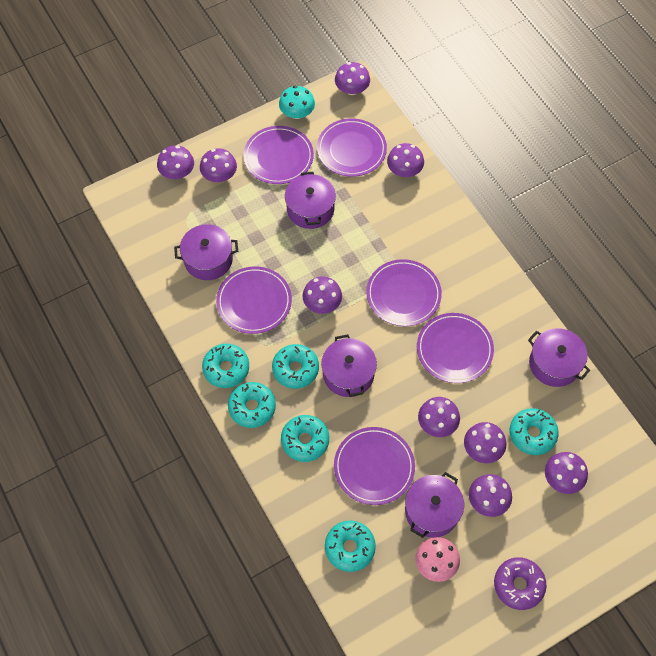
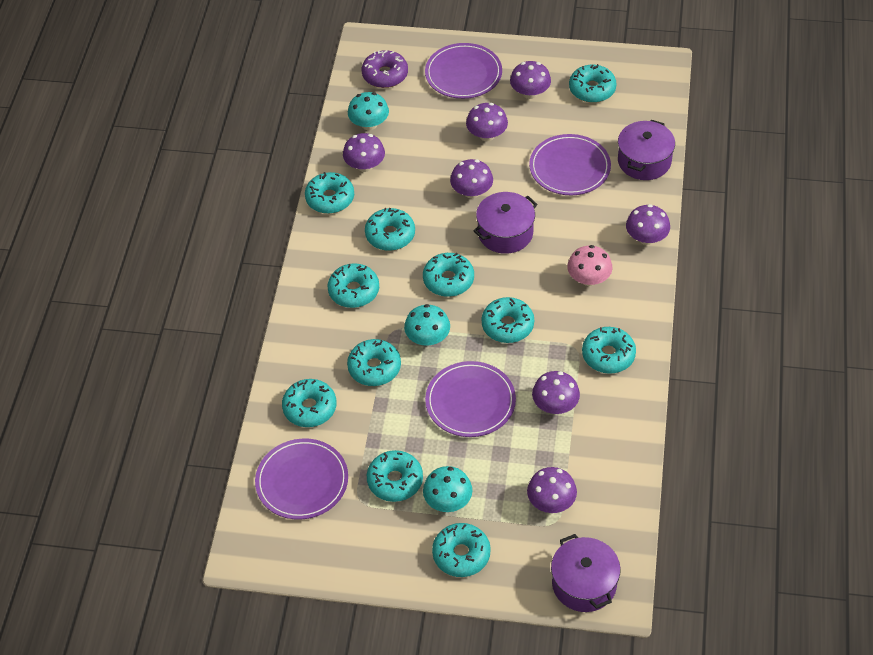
purple mushroom: 9 -> 7
purple plate: 6 -> 4
purple pot: 5 -> 3
turquoise donut: 6 -> 11
turquoise mushroom: 1 -> 3

